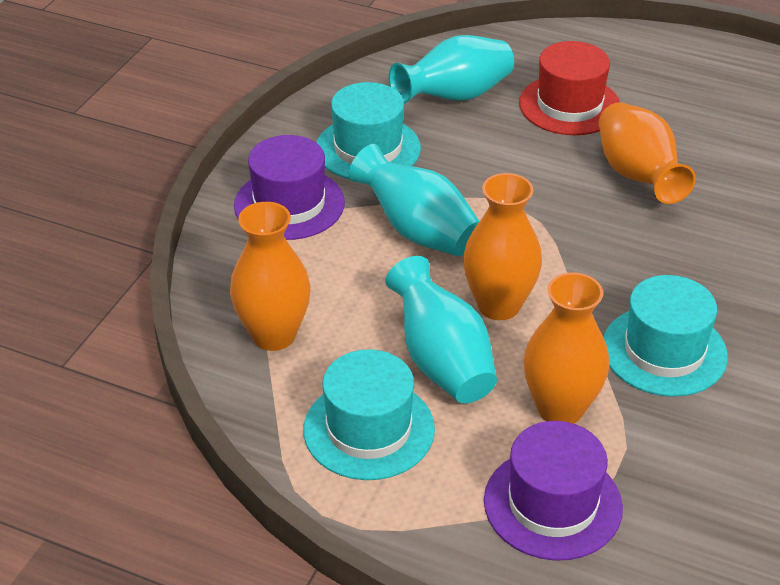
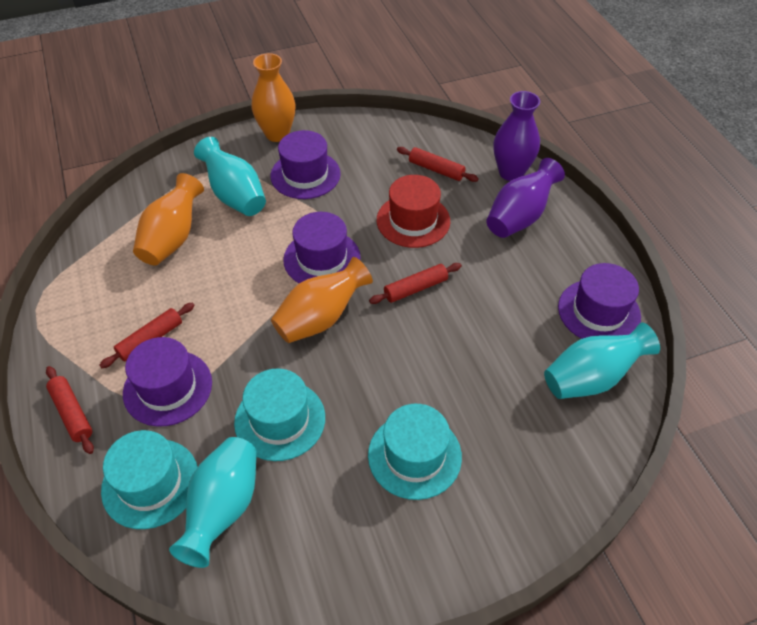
orange vase: 4 -> 3
purple hat: 2 -> 4
purple vase: 0 -> 2
red rolling pin: 0 -> 4

